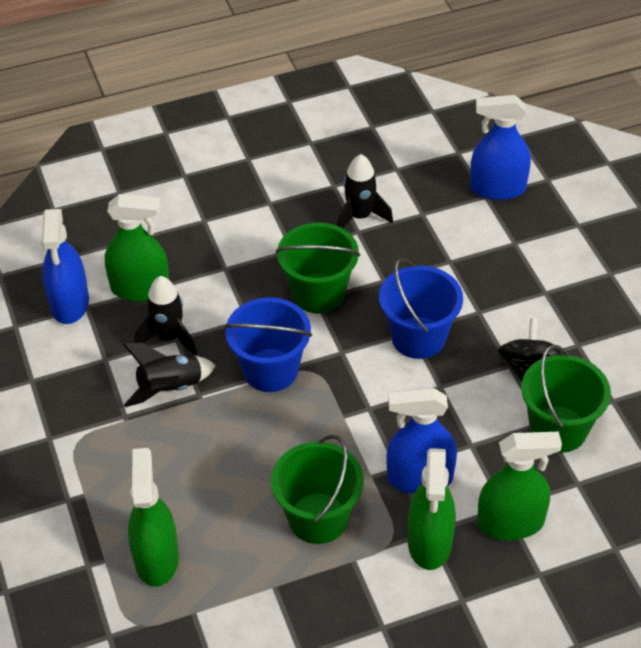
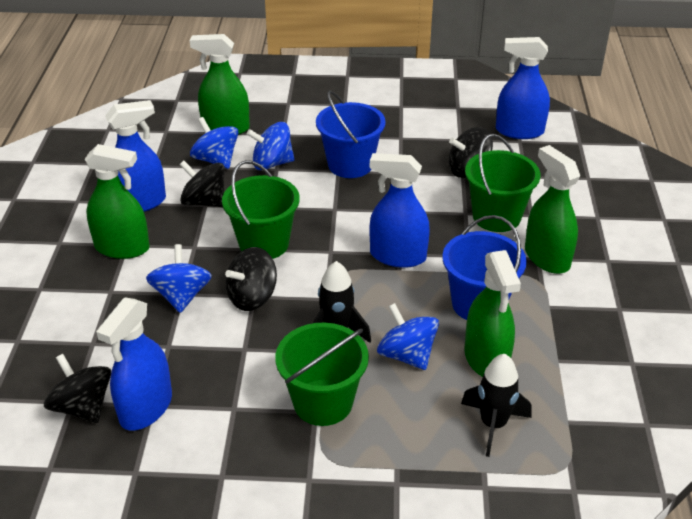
black rocket: 3 -> 2
black spinning top: 1 -> 4
blue spinning top: 0 -> 4
blue spray bottle: 3 -> 4

